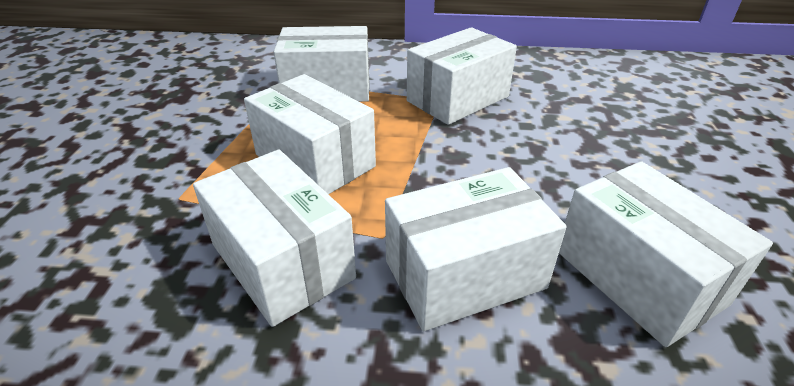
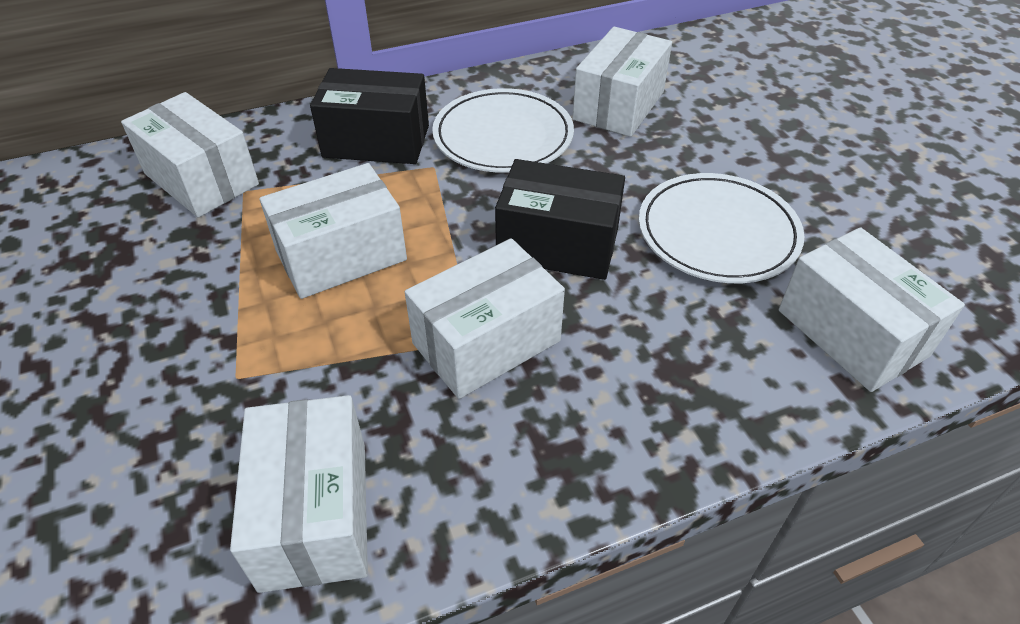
black box: 0 -> 2
white plate: 0 -> 2

